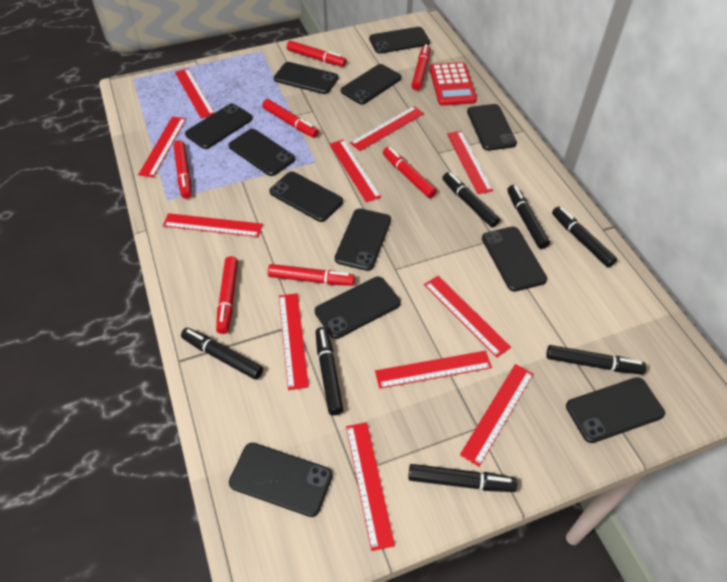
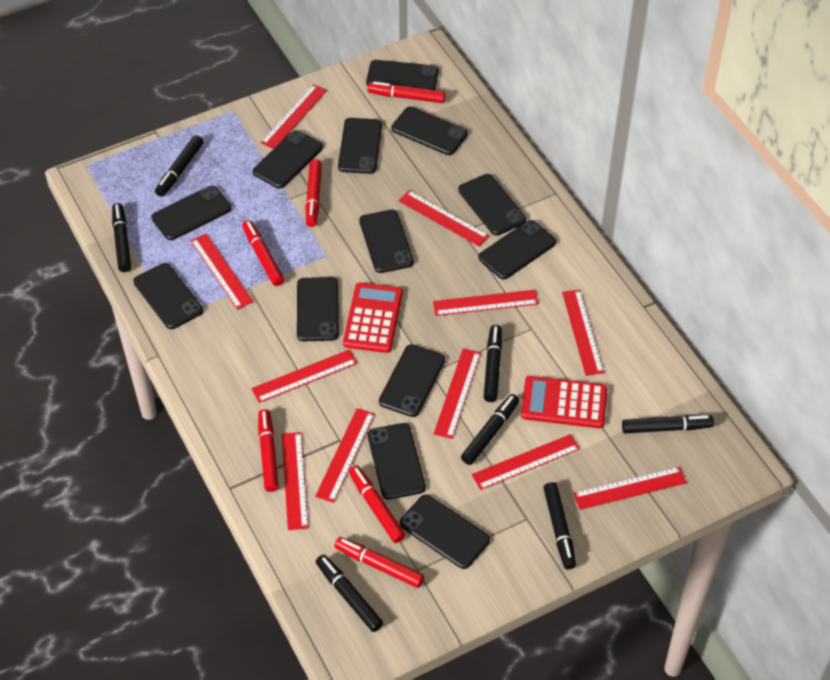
black phone: 12 -> 13
red calculator: 1 -> 2
red marker: 7 -> 6

